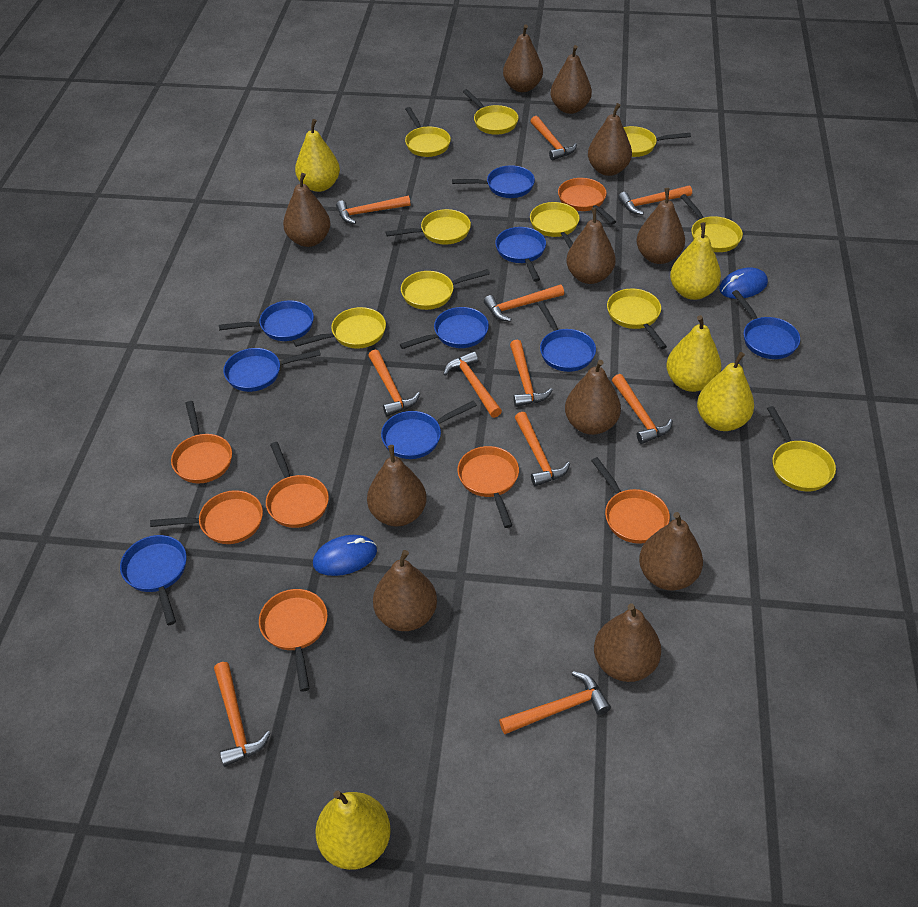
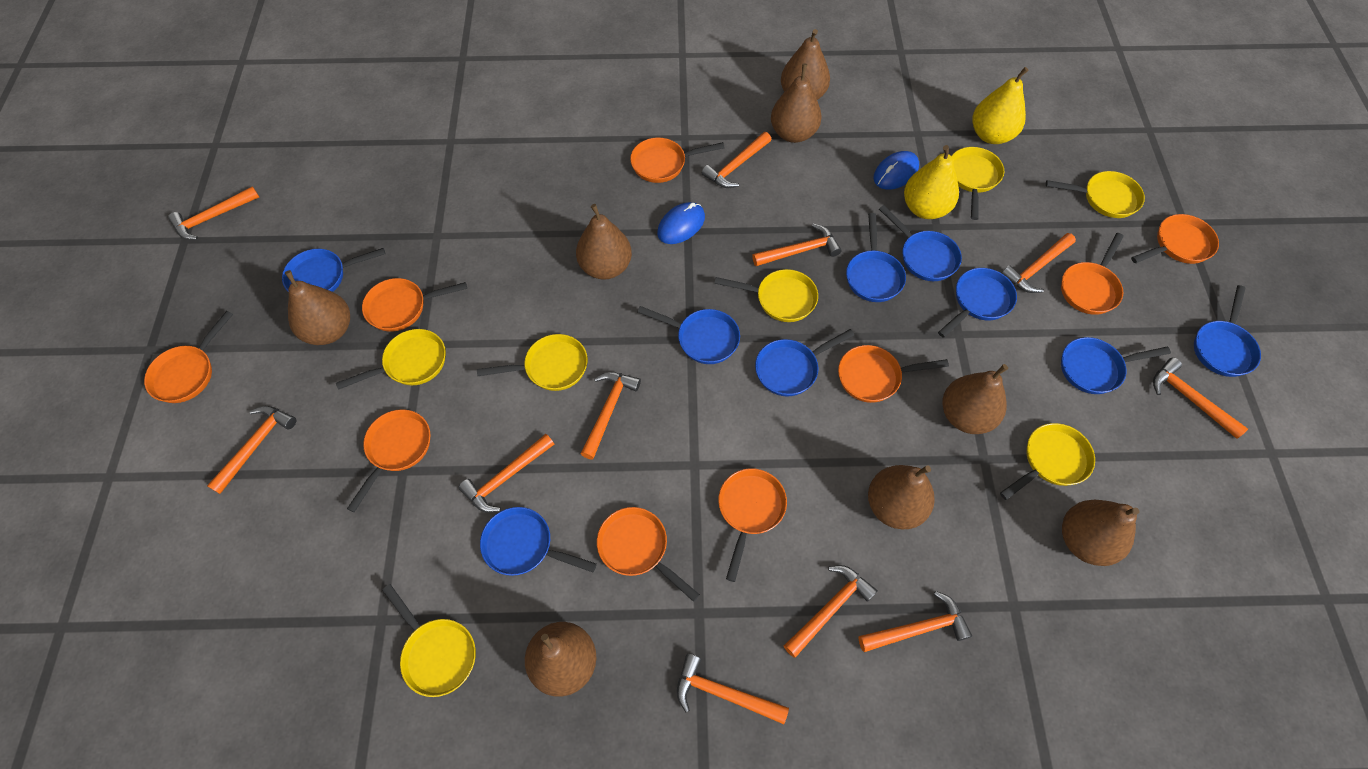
brown pear: 11 -> 8
orange pan: 7 -> 9
yellow pan: 10 -> 7
yellow pear: 5 -> 2

